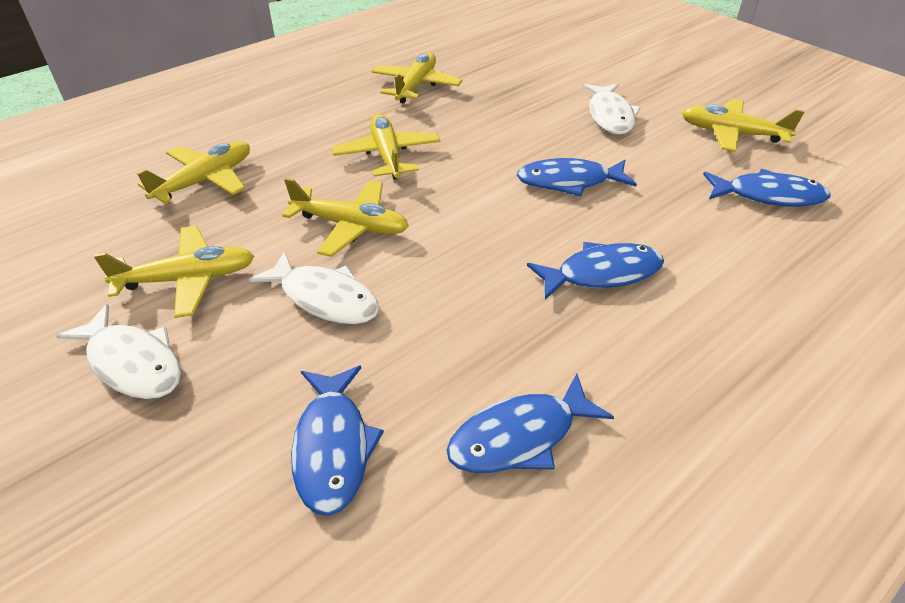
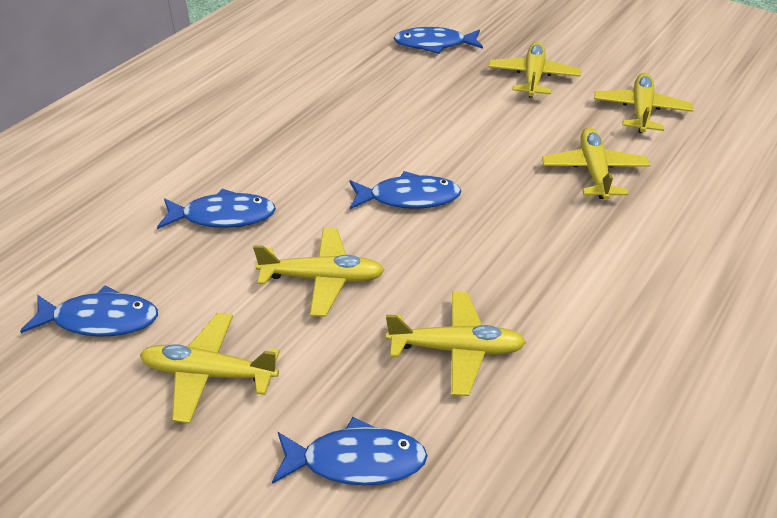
white fish: 3 -> 0

